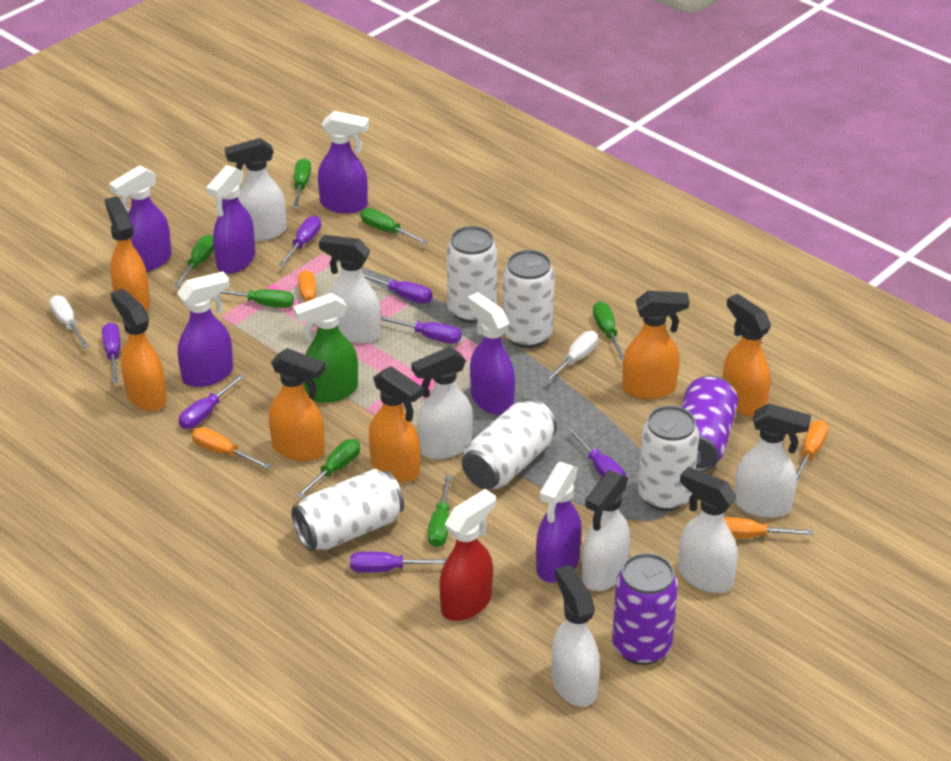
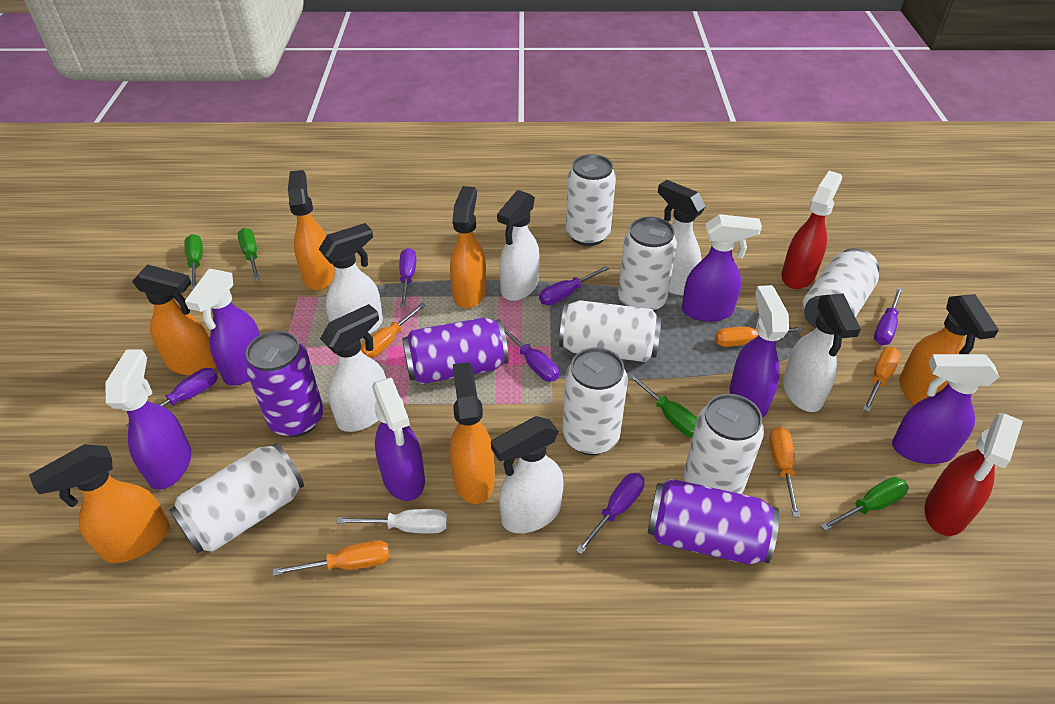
green screwdriver: 7 -> 4
green spray bottle: 1 -> 0
orange screwdriver: 4 -> 5
purple can: 2 -> 3
purple screwdriver: 7 -> 6
red spray bottle: 1 -> 2
white can: 5 -> 7
white screwdriver: 2 -> 1
white spray bottle: 7 -> 6

